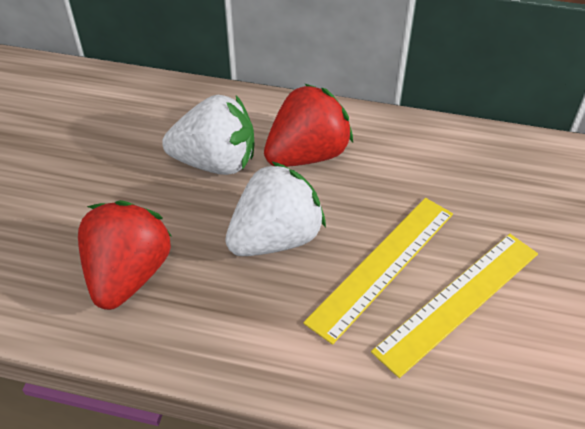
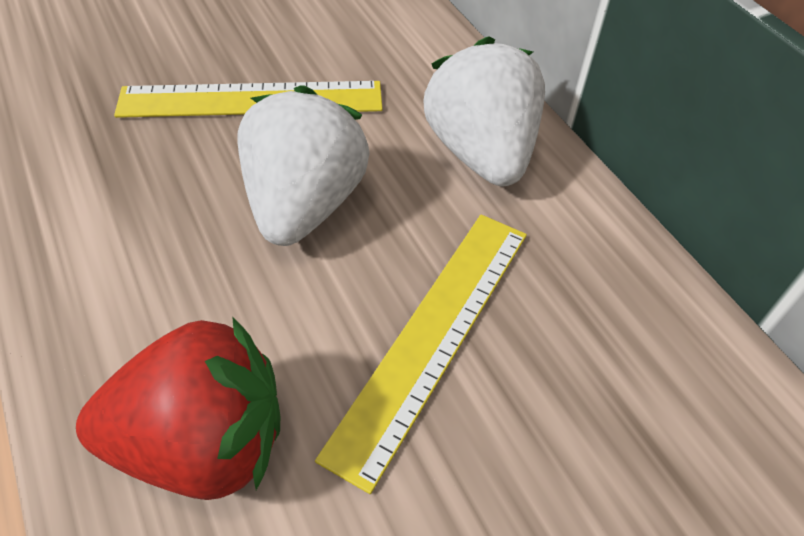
red strawberry: 2 -> 1

